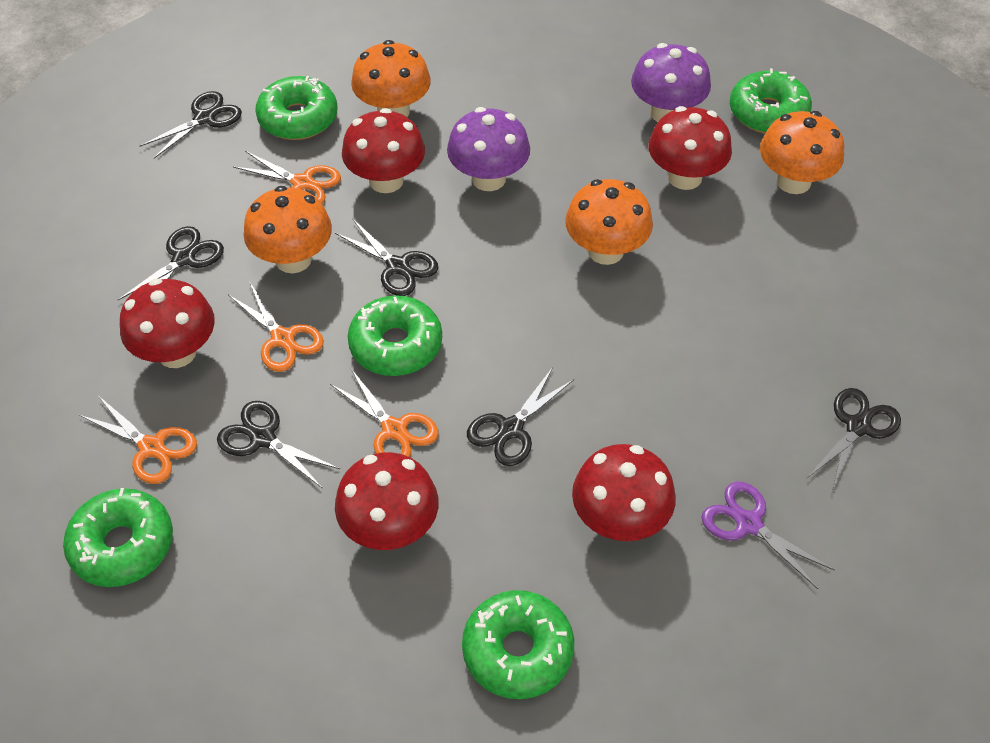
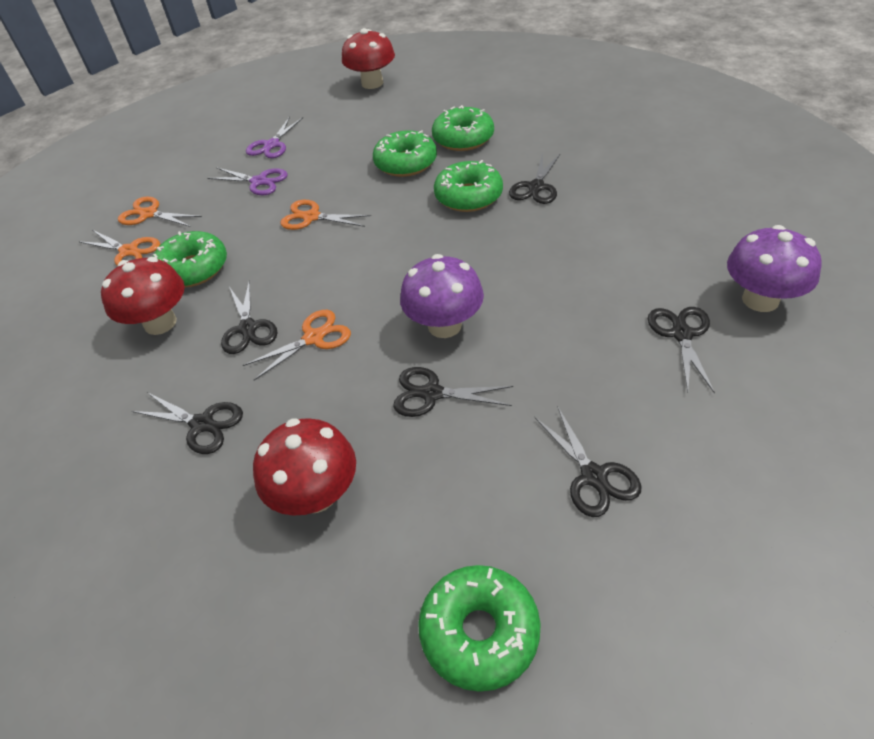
orange mushroom: 4 -> 0
purple scissors: 1 -> 2
red mushroom: 5 -> 3

